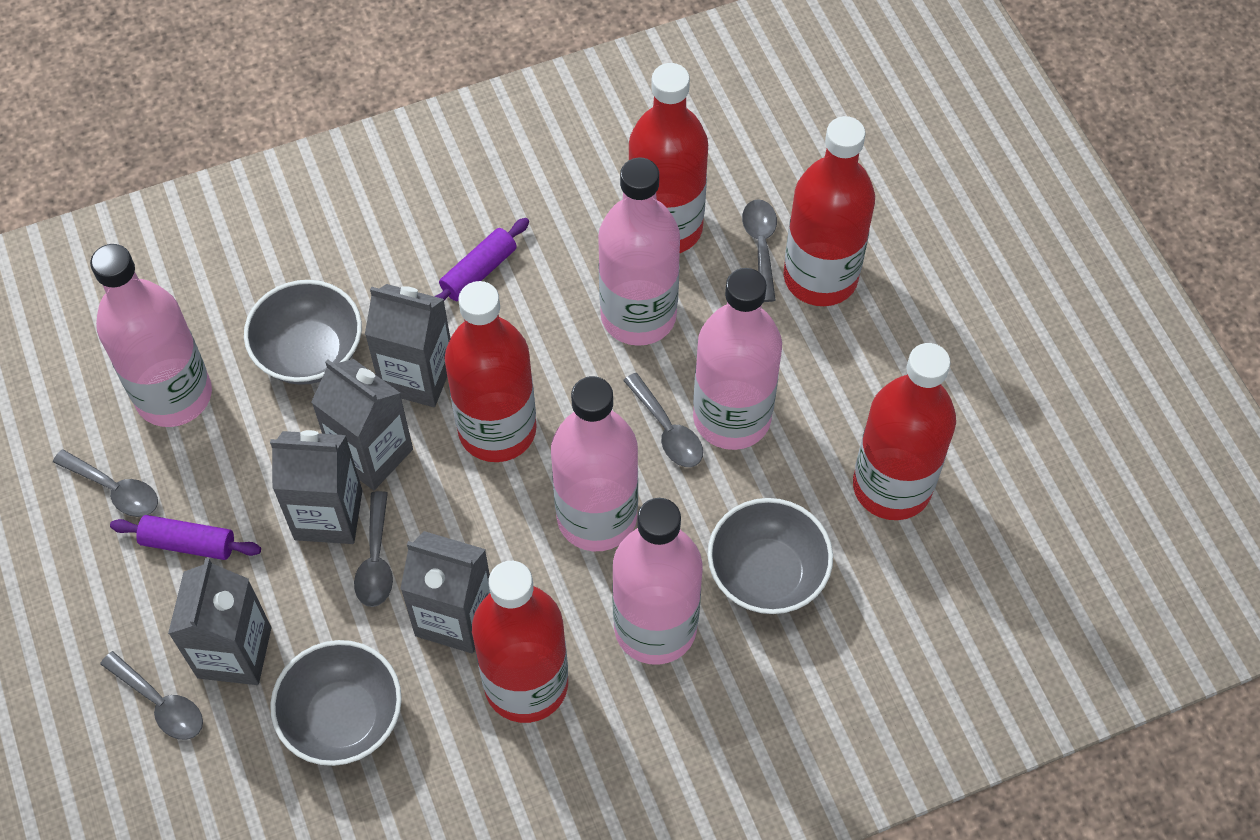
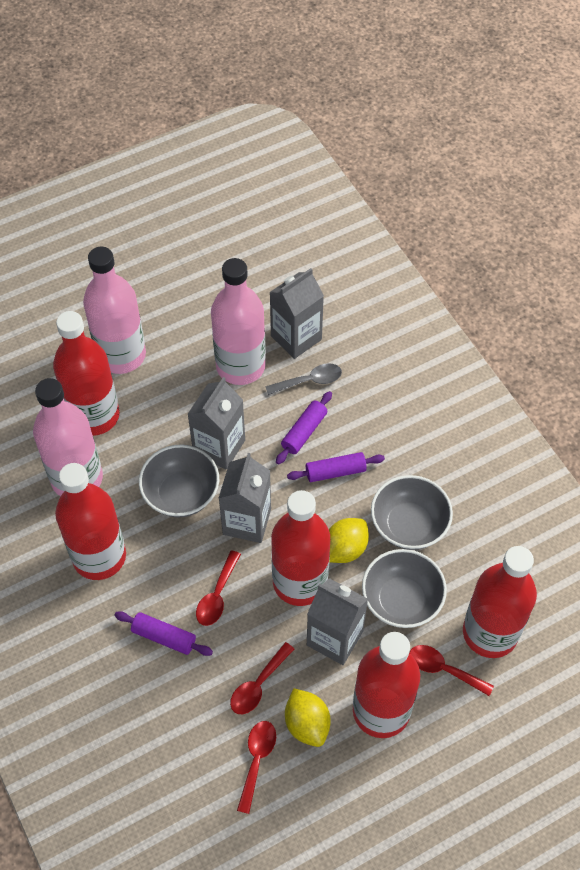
grey carton: 5 -> 4
grey spoon: 5 -> 1
pink bottle: 5 -> 3
purple rolling pin: 2 -> 3
red spoon: 0 -> 4
yellow lemon: 0 -> 2

